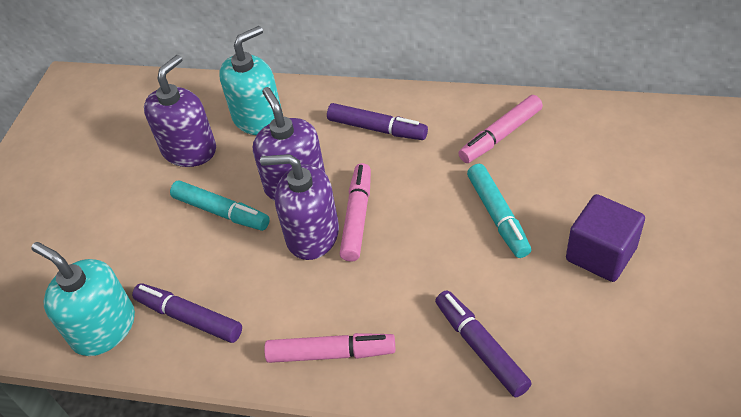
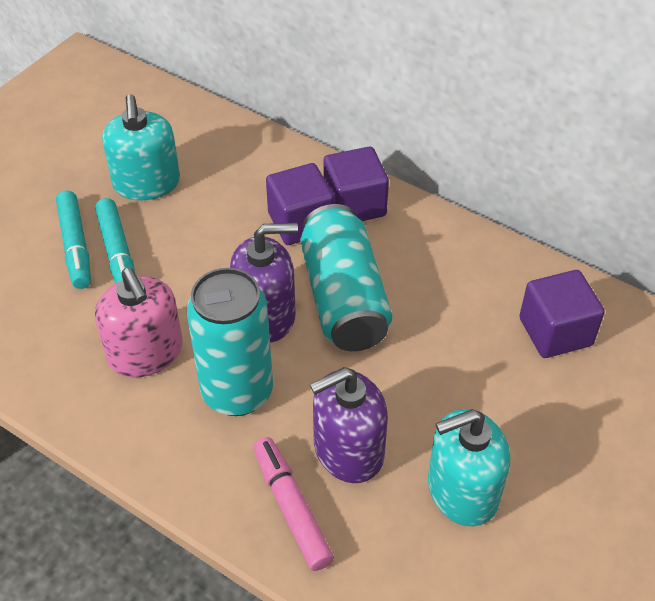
pink marker: 3 -> 1
pink soap dispenser: 0 -> 1
purple cube: 1 -> 3
purple marker: 3 -> 0
purple soap dispenser: 3 -> 2
turquoise can: 0 -> 2

